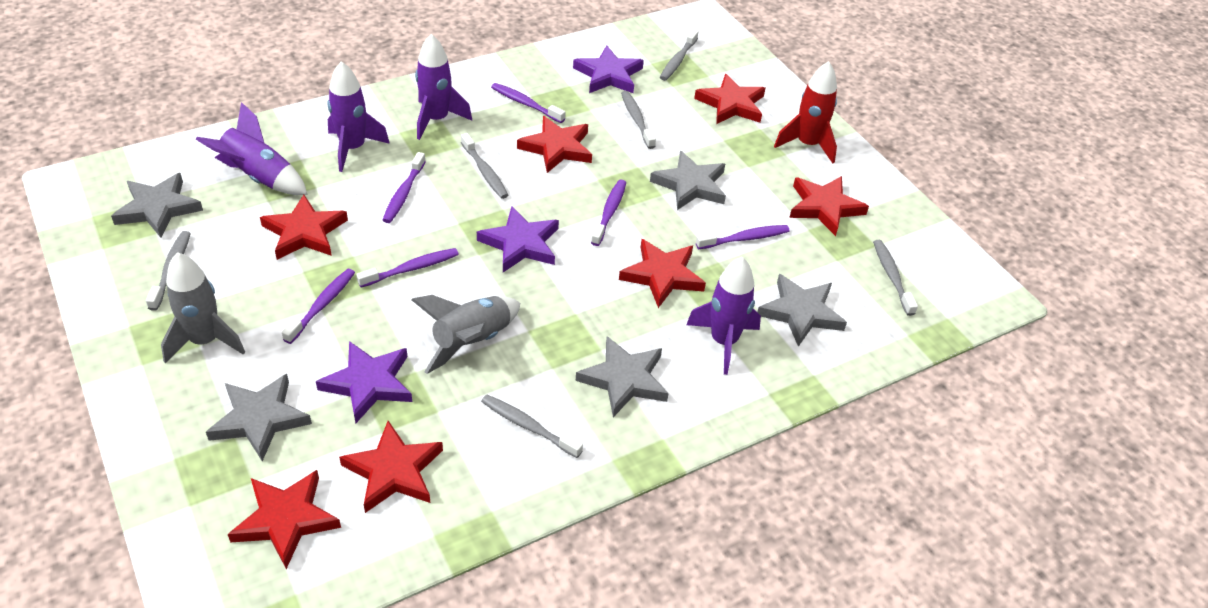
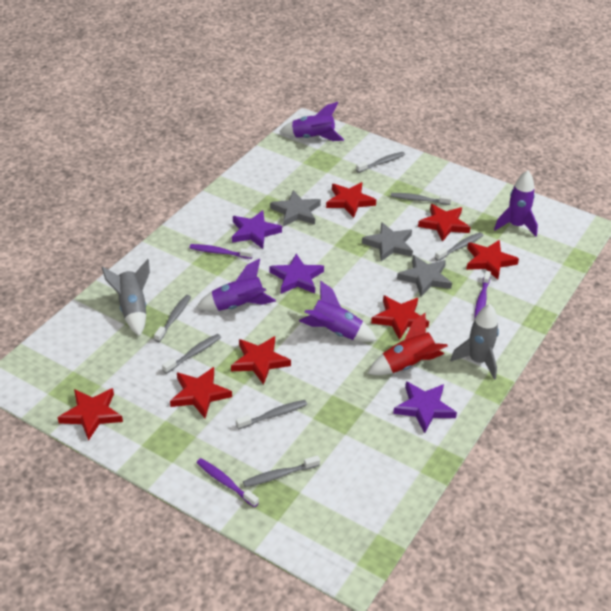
grey star: 5 -> 3
grey toothbrush: 6 -> 7
purple toothbrush: 6 -> 3

